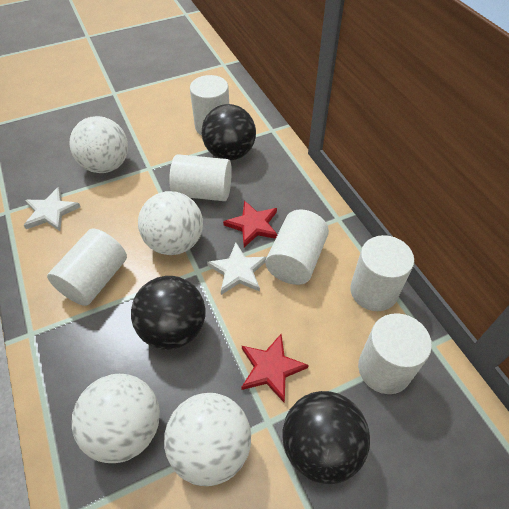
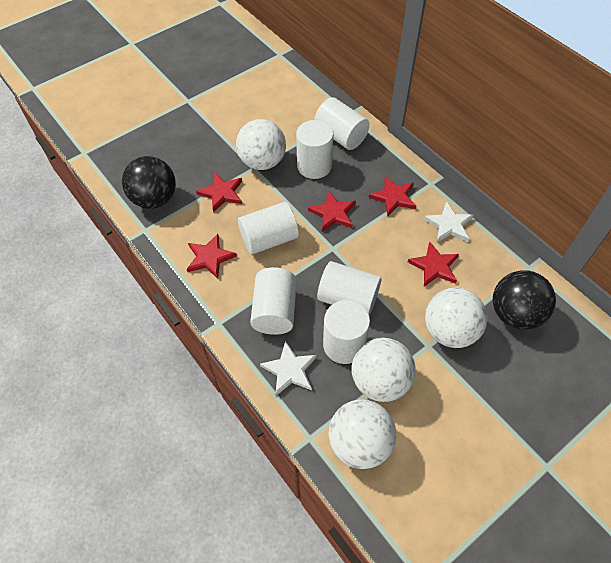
black ball: 3 -> 2
red star: 2 -> 5

